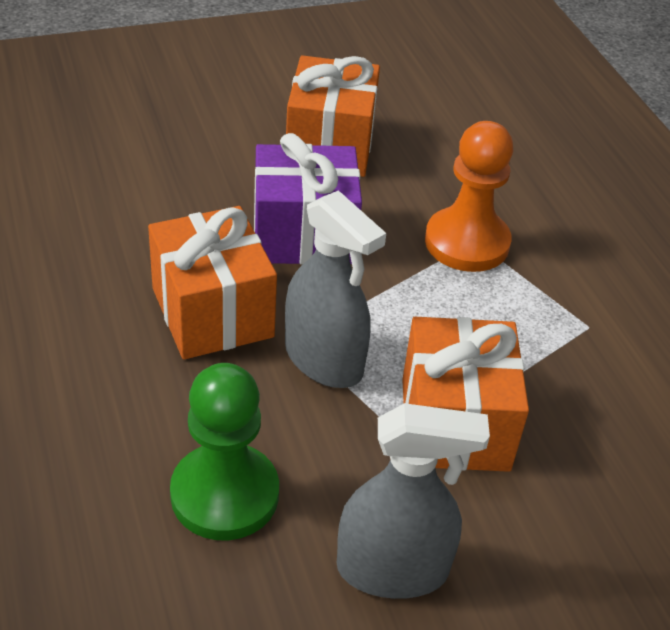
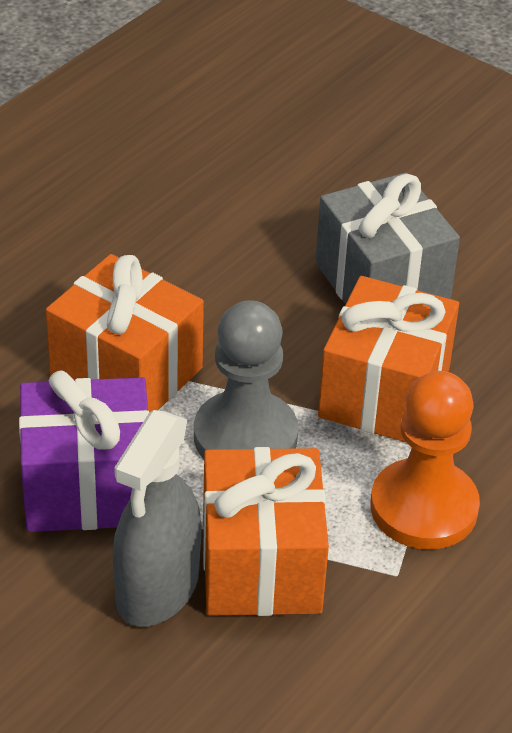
green pawn: 1 -> 0
grey gift: 0 -> 1
grey pawn: 0 -> 1
grey spray bottle: 2 -> 1

